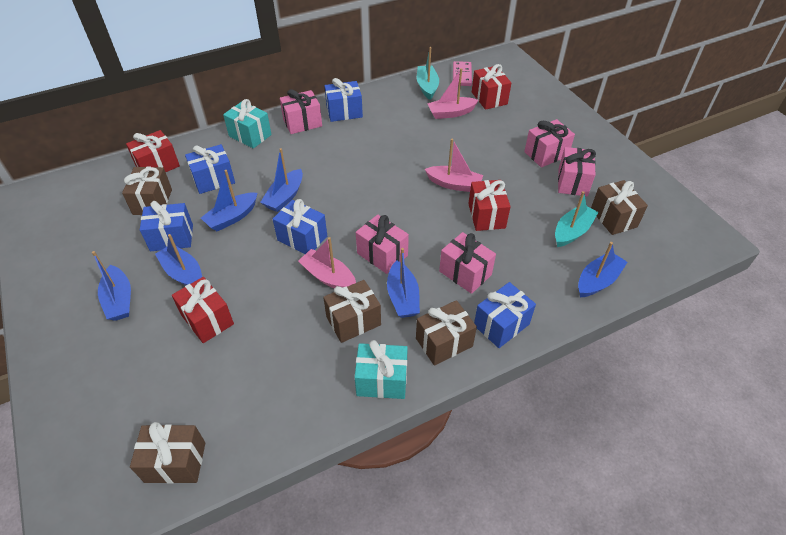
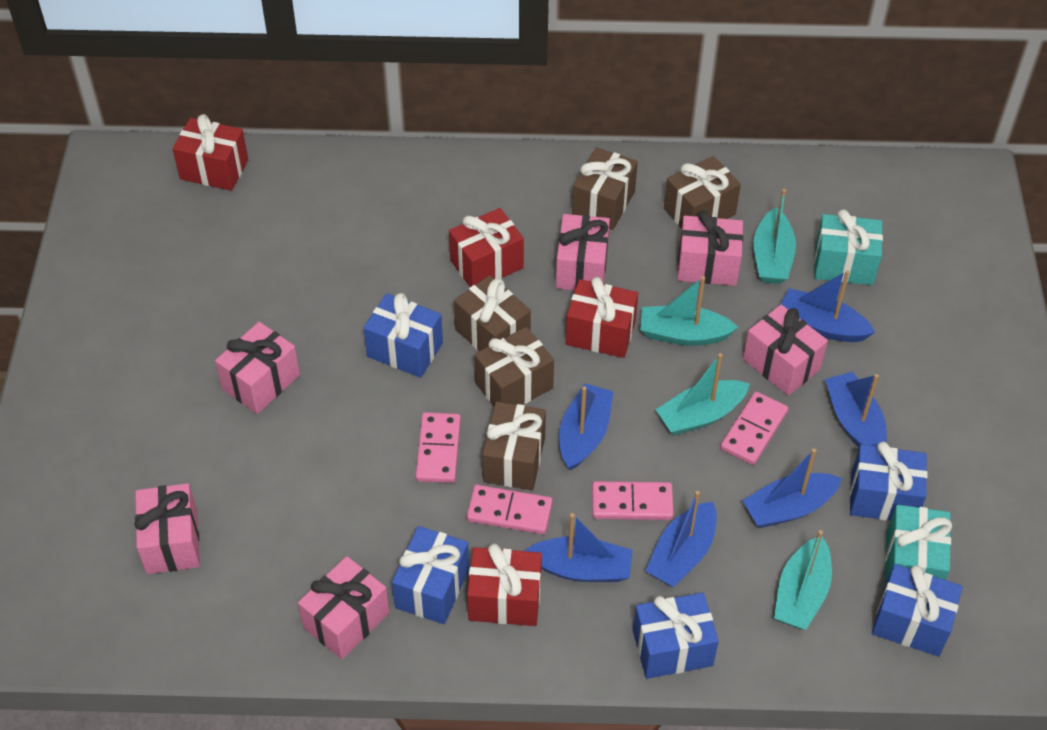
pink boat: 3 -> 0
pink domino: 1 -> 4
pink gift: 5 -> 6
turquoise boat: 2 -> 4

